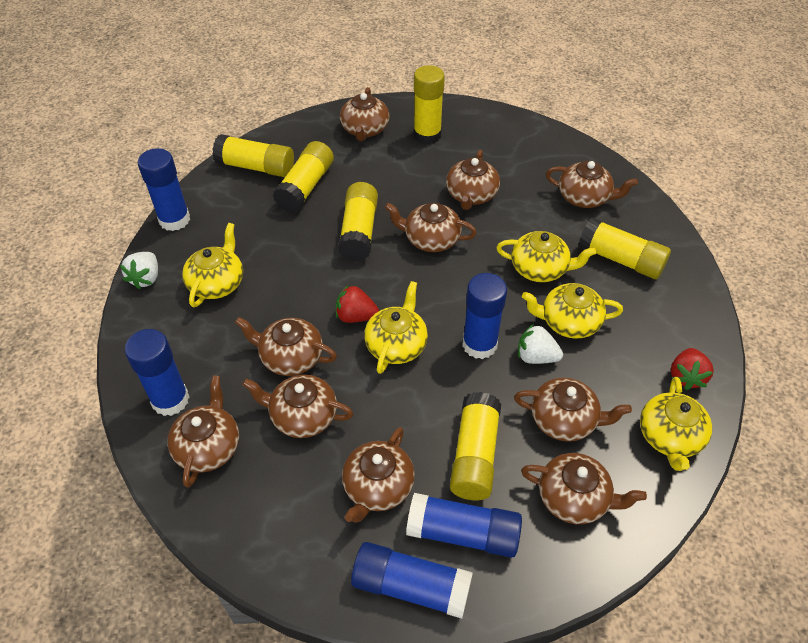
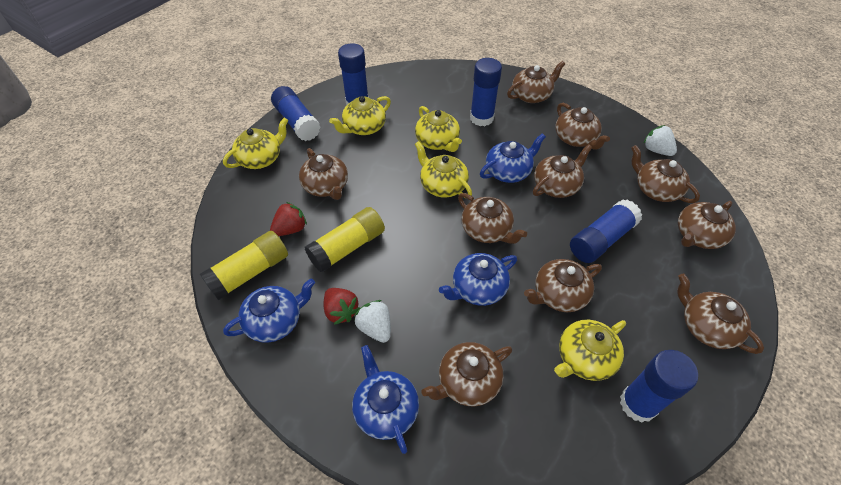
blue teapot: 0 -> 4
yellow glue stick: 6 -> 2

